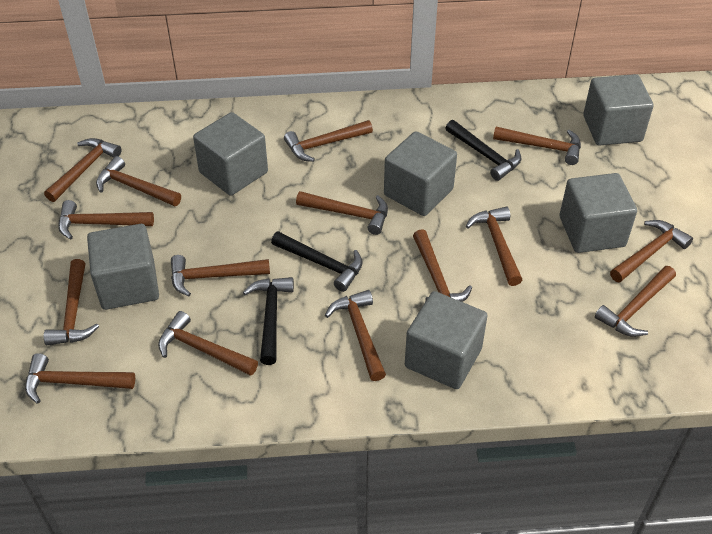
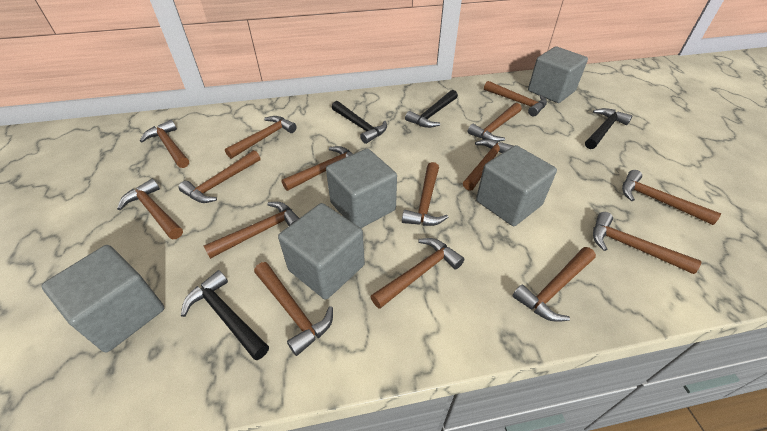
black hammer: 3 -> 4
grey cube: 6 -> 5

